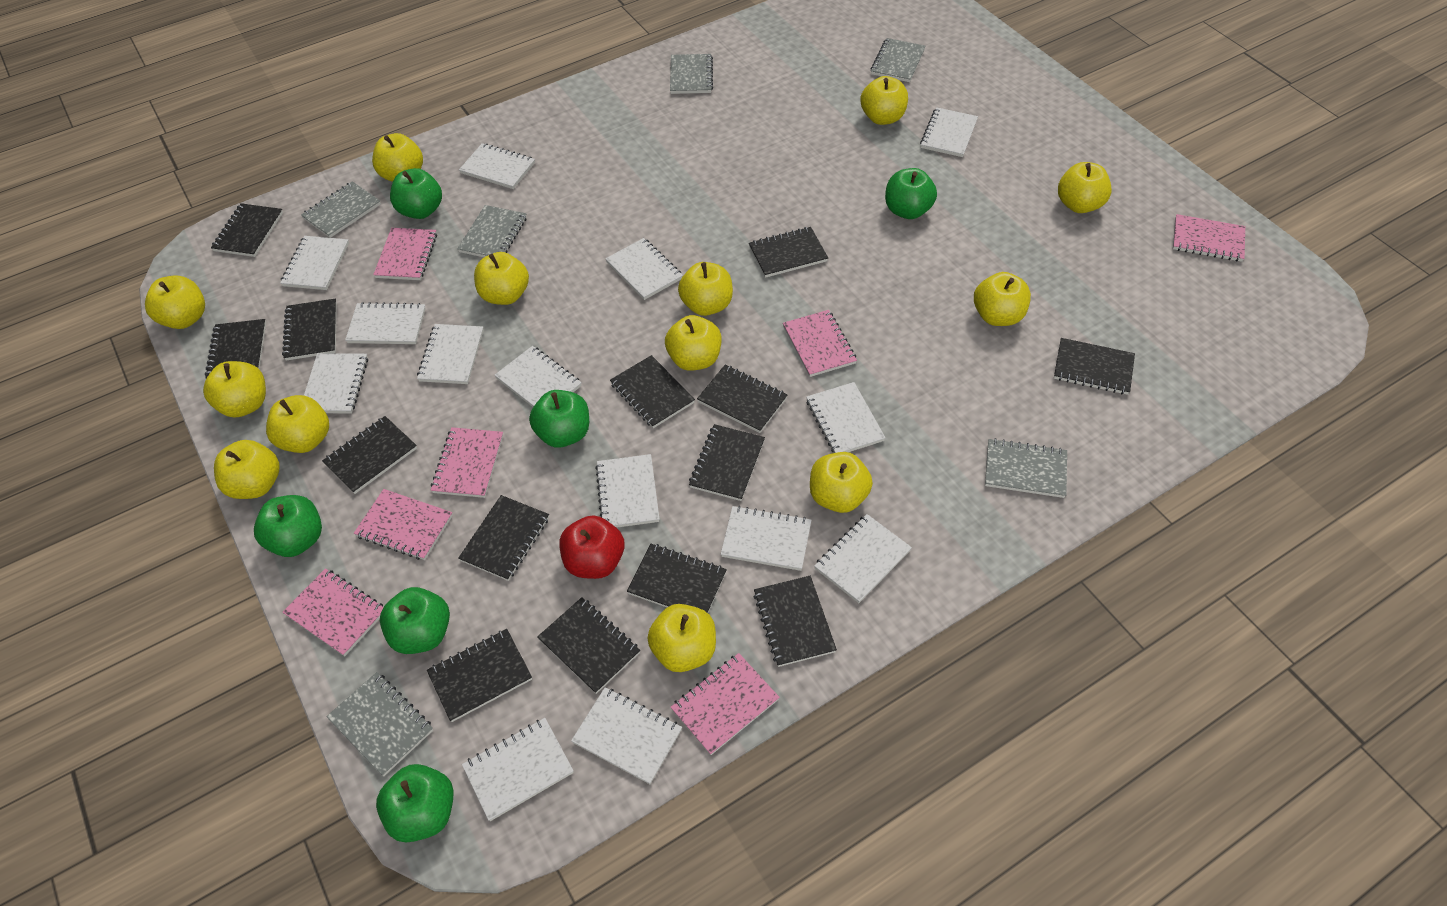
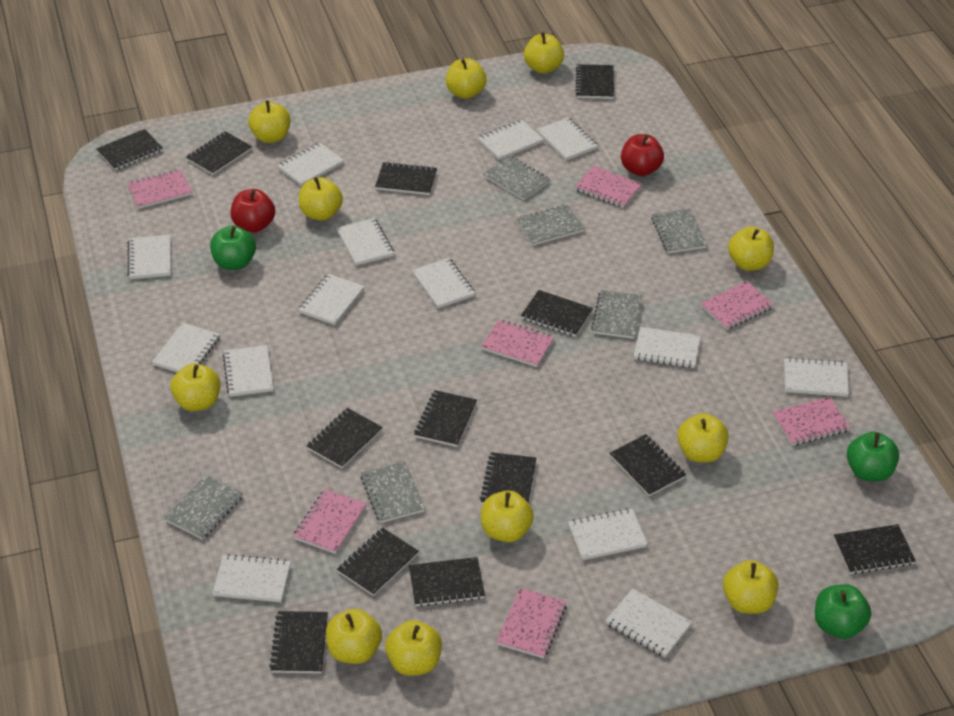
black notebook: 14 -> 13
green apple: 6 -> 3
red apple: 1 -> 2
yellow apple: 13 -> 11

